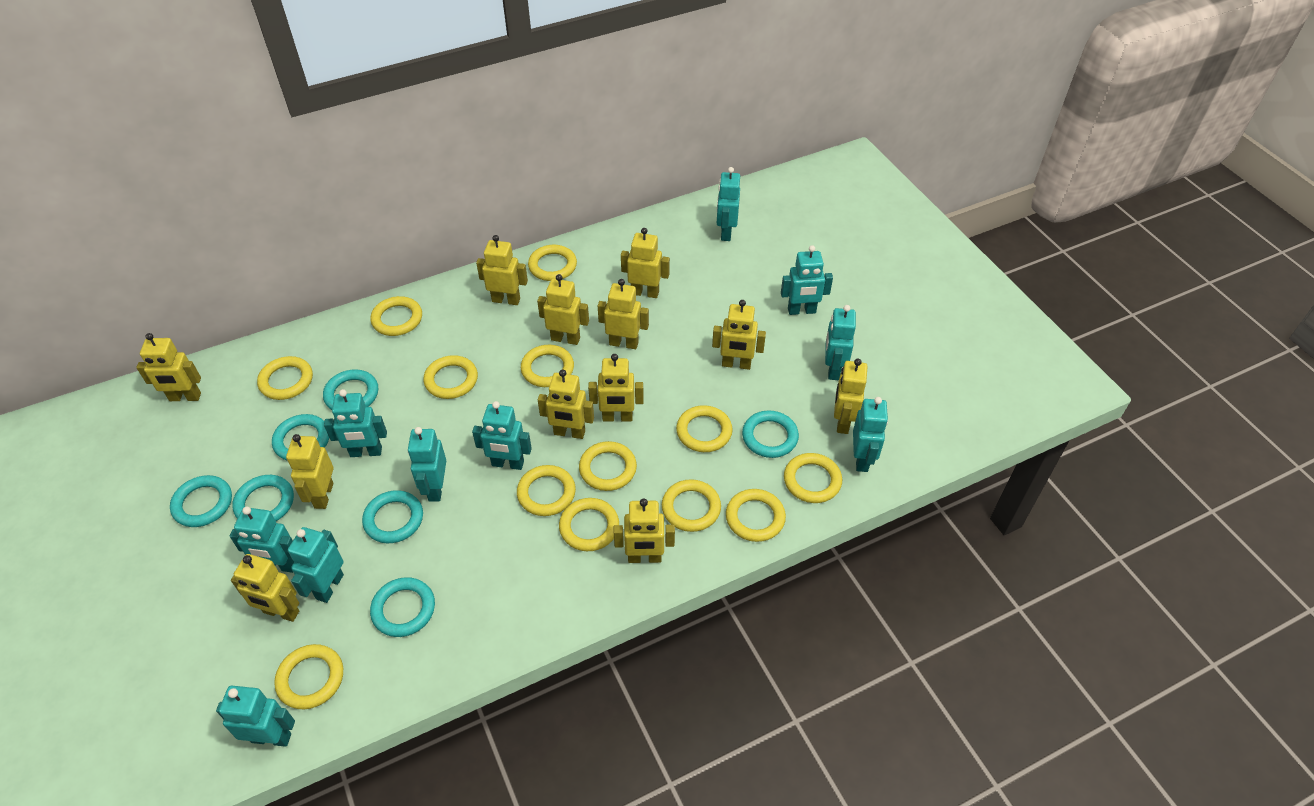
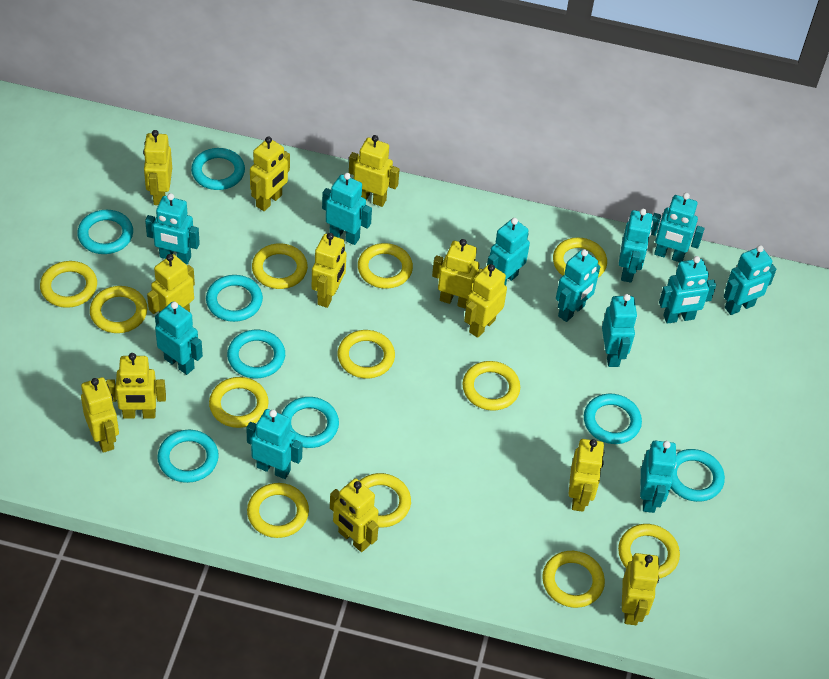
turquoise ring: 7 -> 8
turquoise robot: 10 -> 12
yellow ring: 13 -> 12

